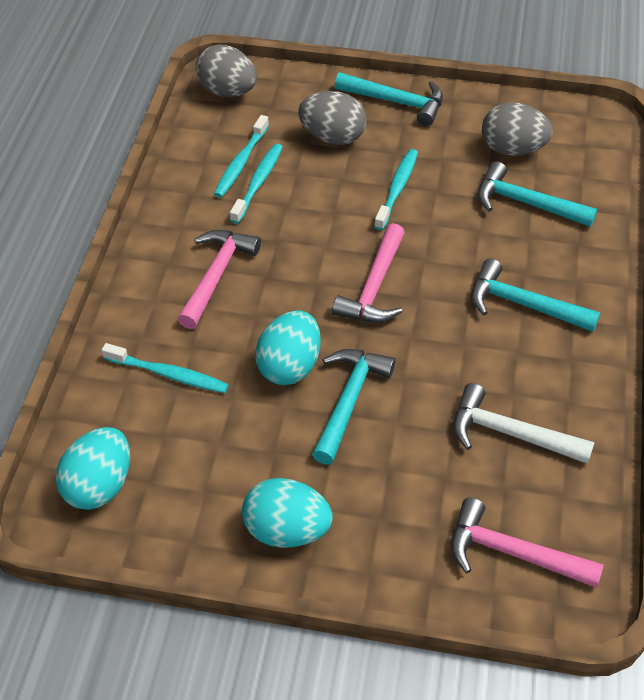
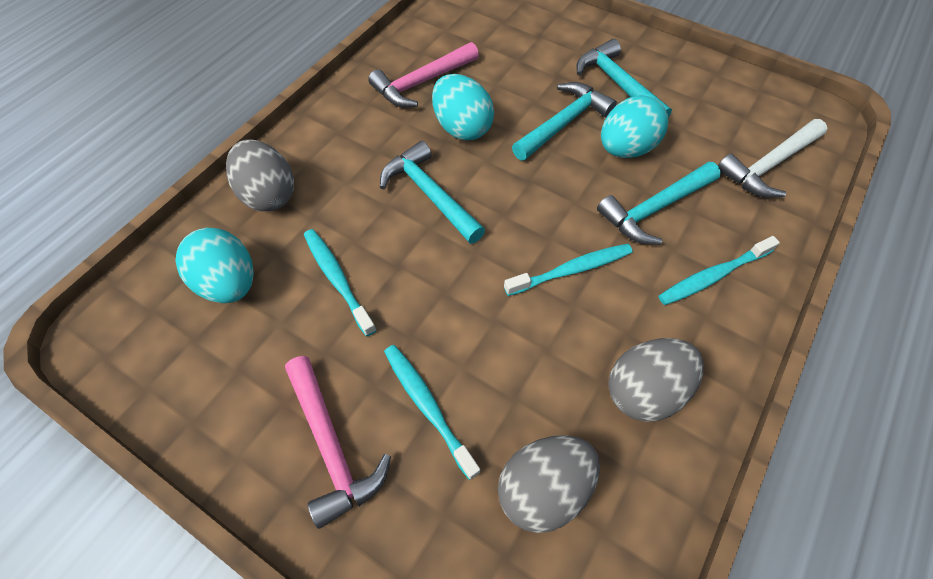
pink hammer: 3 -> 2

